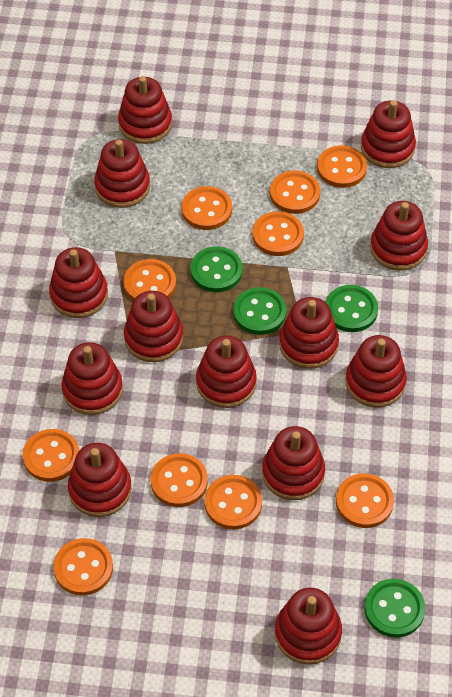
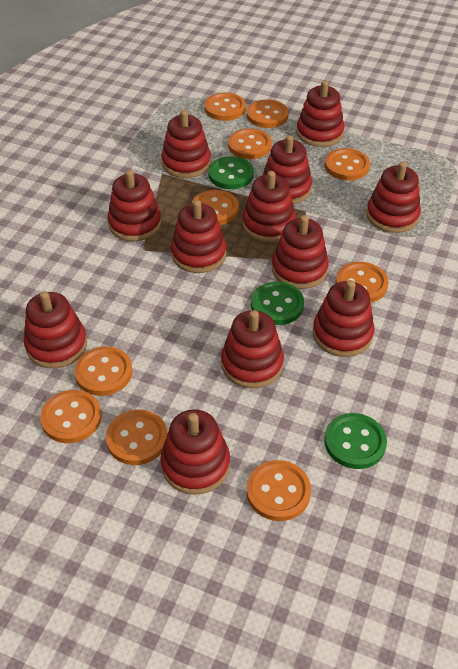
green button: 4 -> 3
red stacking toy: 13 -> 12

